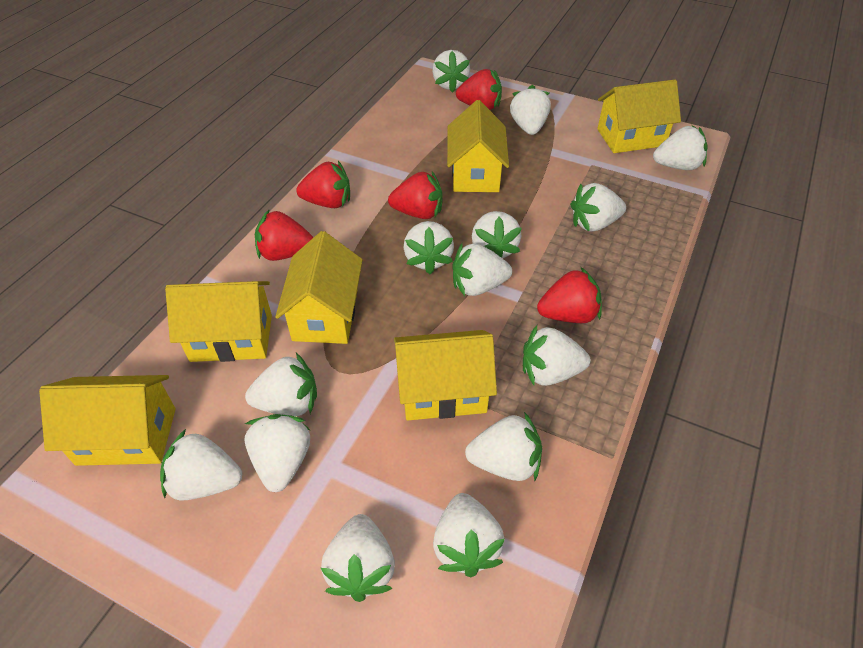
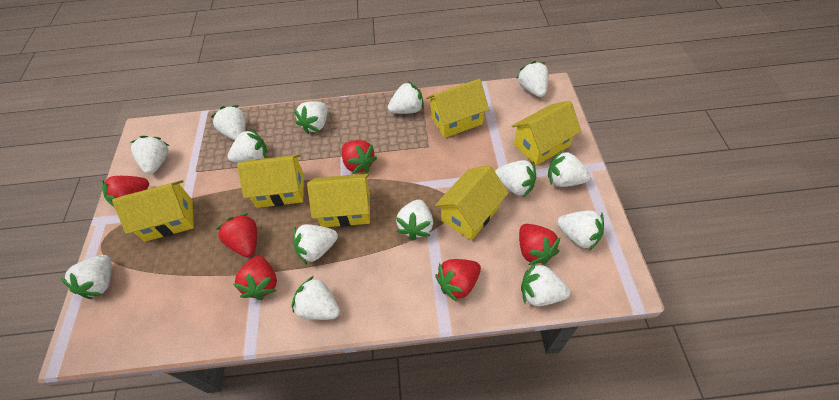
red strawberry: 5 -> 6

